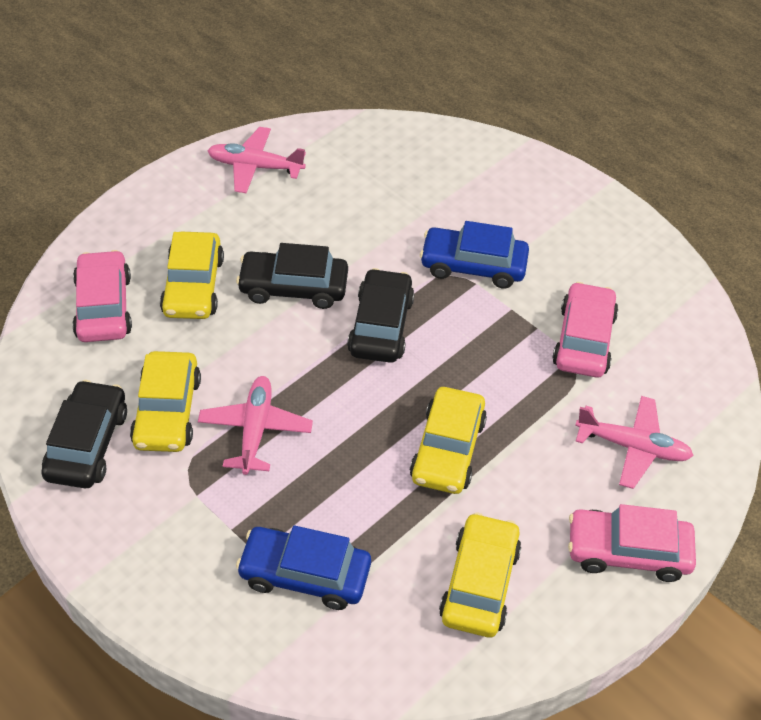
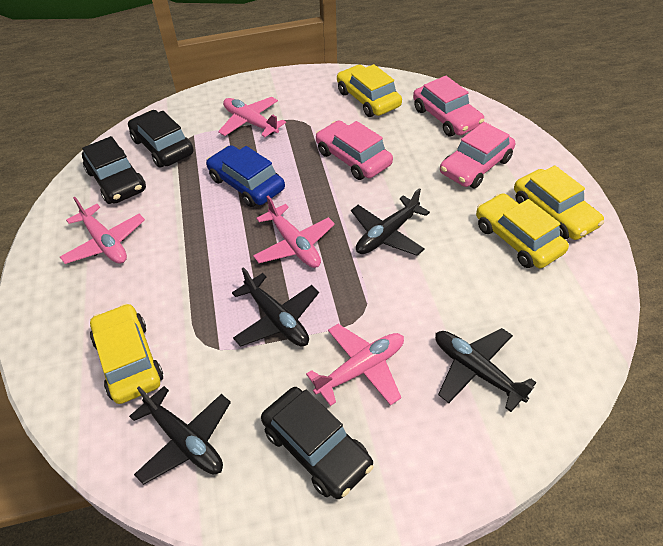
black plane: 0 -> 4
blue car: 2 -> 1
pink plane: 3 -> 4

